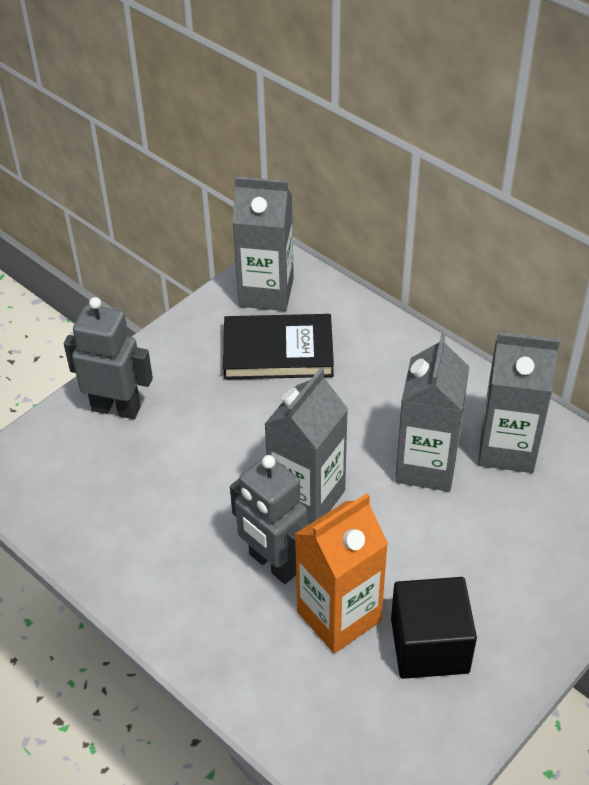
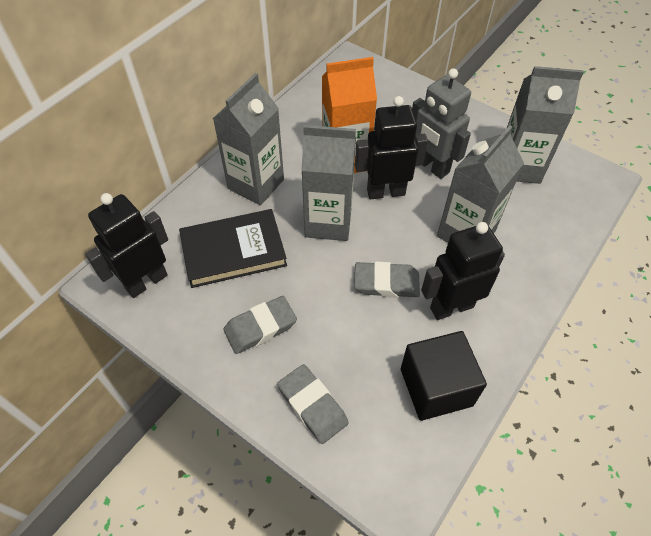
black robot: 0 -> 3
grey eraser: 0 -> 3
grey robot: 2 -> 1

